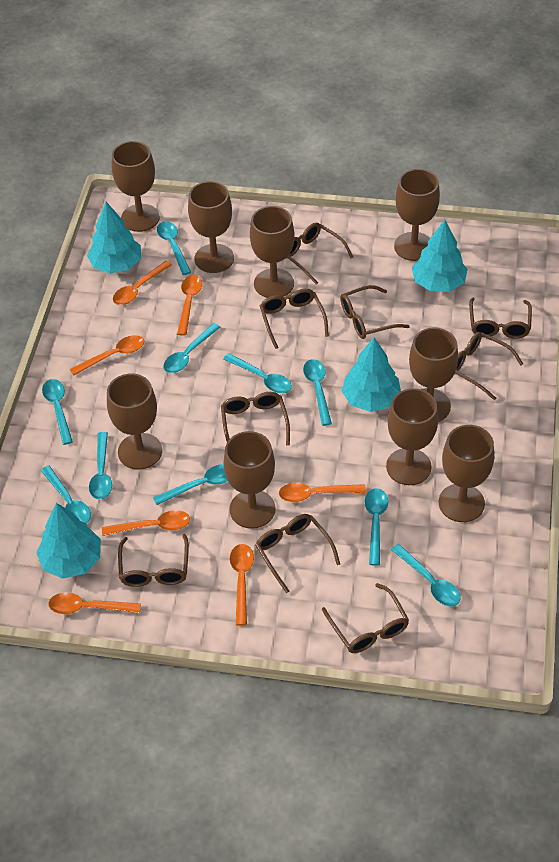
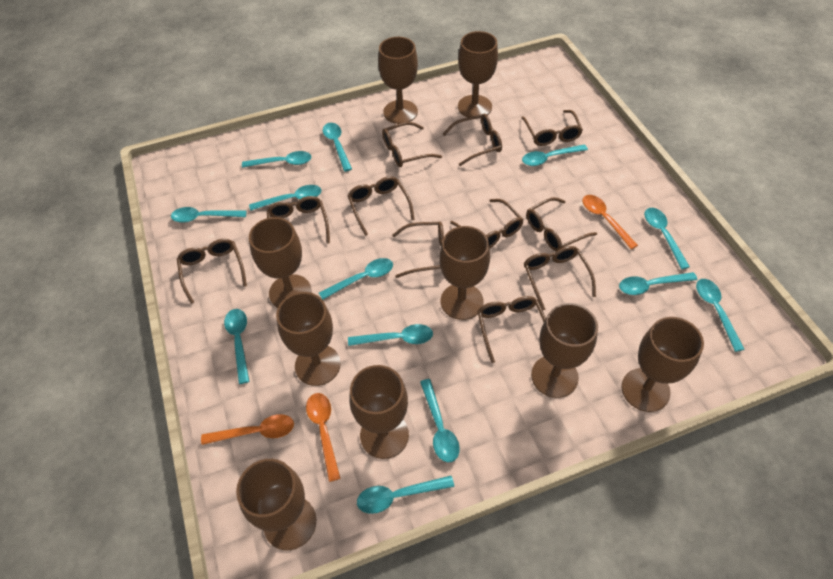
brown glasses: 9 -> 11
orange spoon: 7 -> 3
turquoise spoon: 10 -> 13
turquoise tree: 4 -> 0

